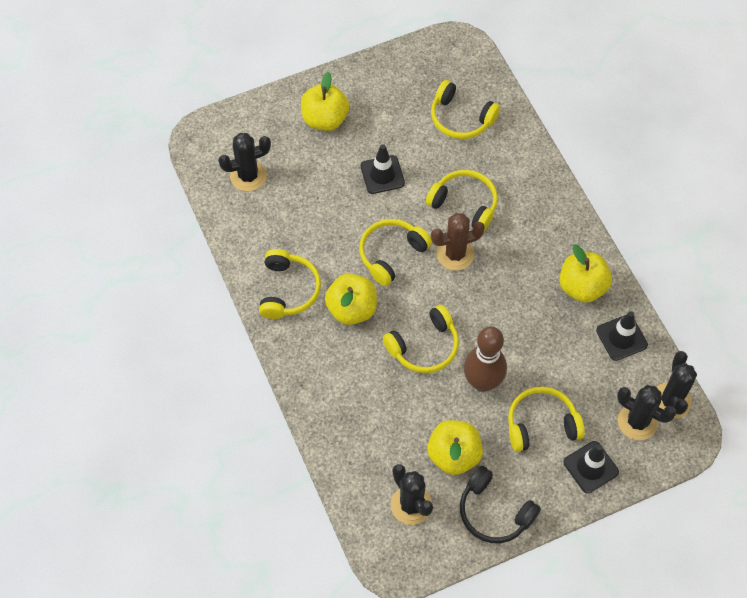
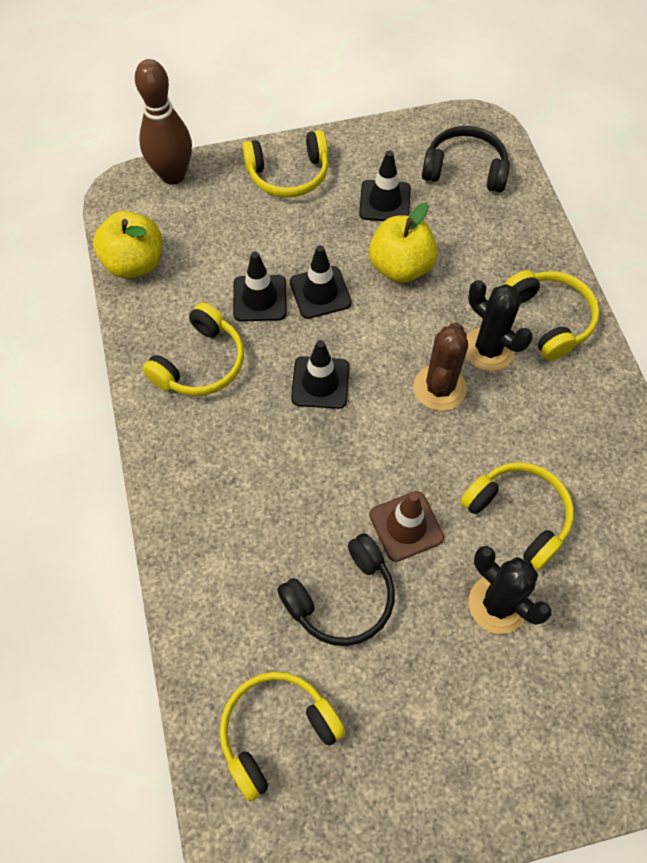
black cactus: 4 -> 2
black headphones: 1 -> 2
black traffic cone: 3 -> 4
brown traffic cone: 0 -> 1
yellow apple: 4 -> 2
yellow headphones: 6 -> 5

